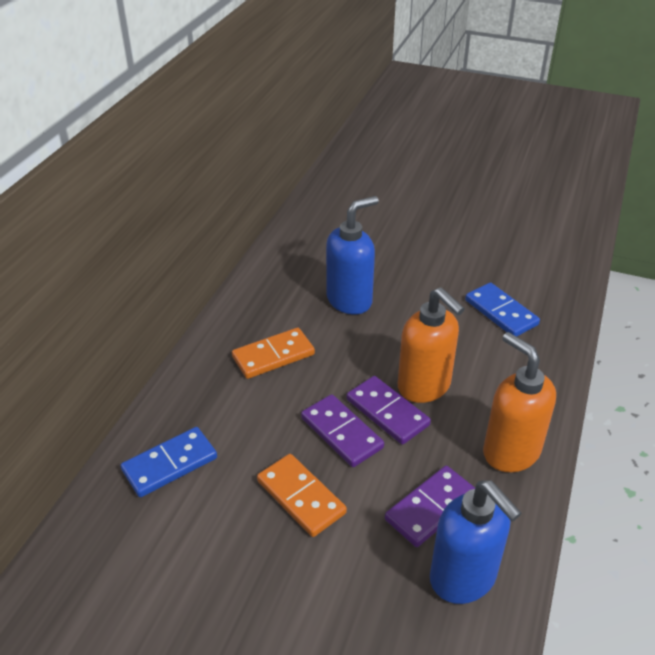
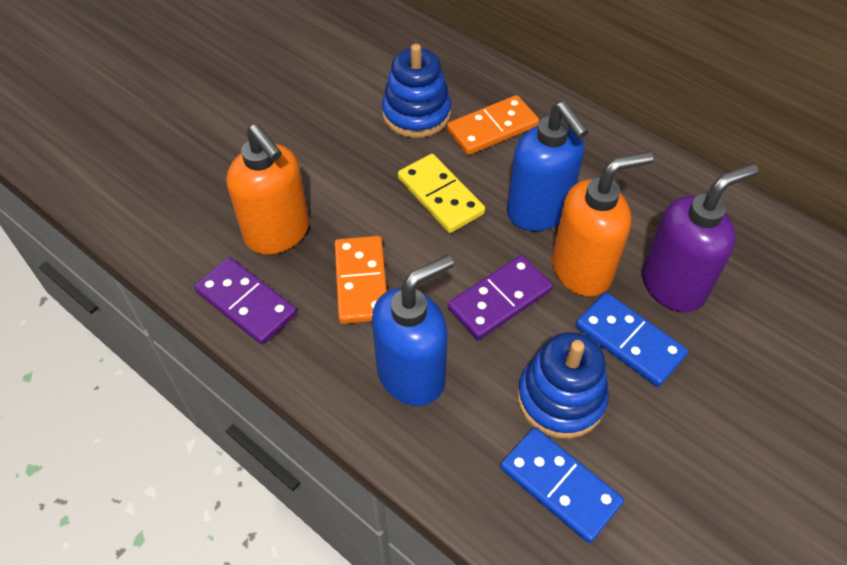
blue stacking toy: 0 -> 2
purple domino: 3 -> 2
purple soap dispenser: 0 -> 1
yellow domino: 0 -> 1

